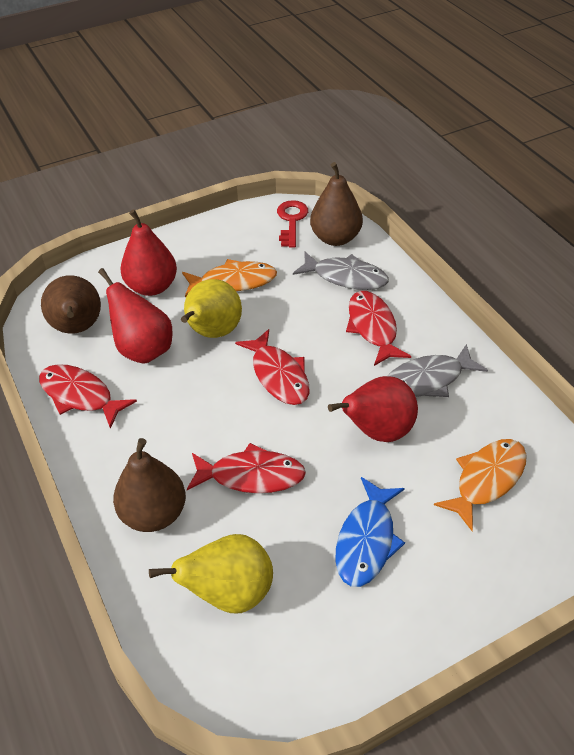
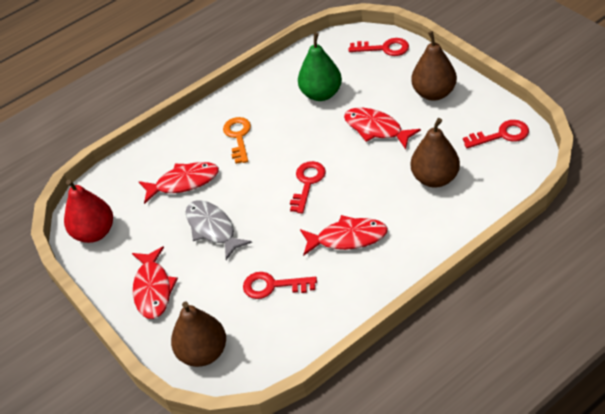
blue fish: 1 -> 0
green pear: 0 -> 1
grey fish: 2 -> 1
orange fish: 2 -> 0
orange key: 0 -> 1
red key: 1 -> 4
red pear: 3 -> 1
yellow pear: 2 -> 0

